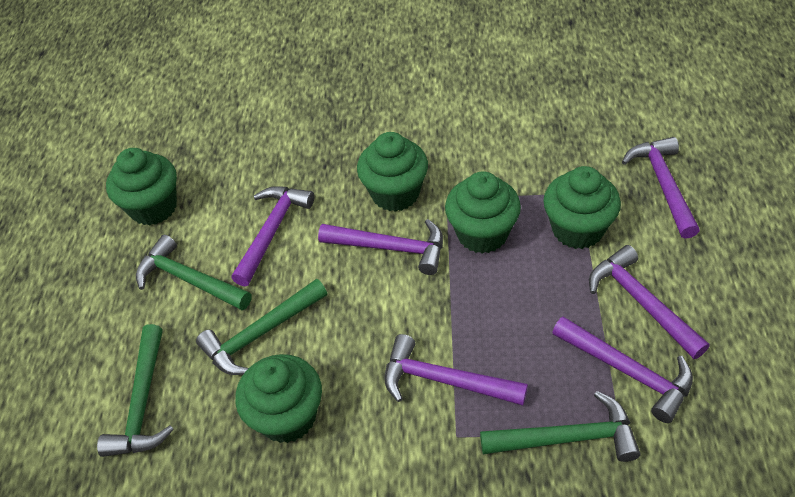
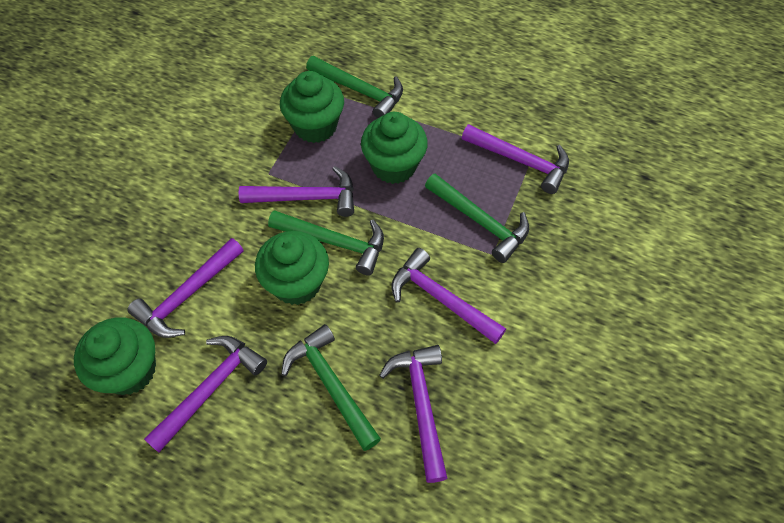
green cupcake: 5 -> 4

